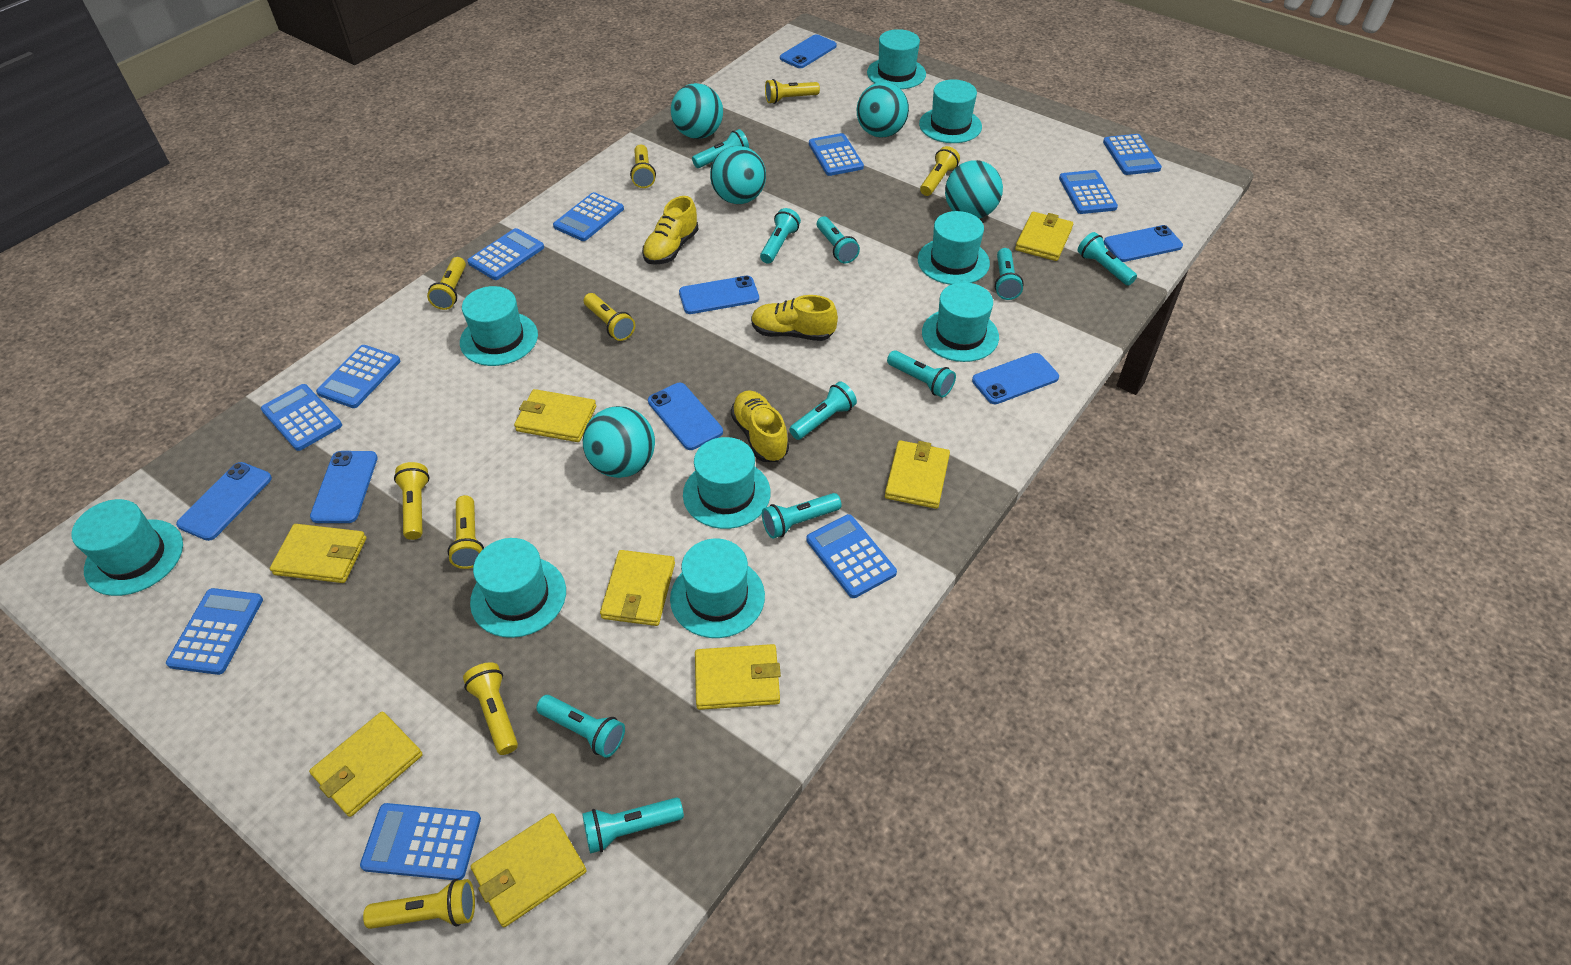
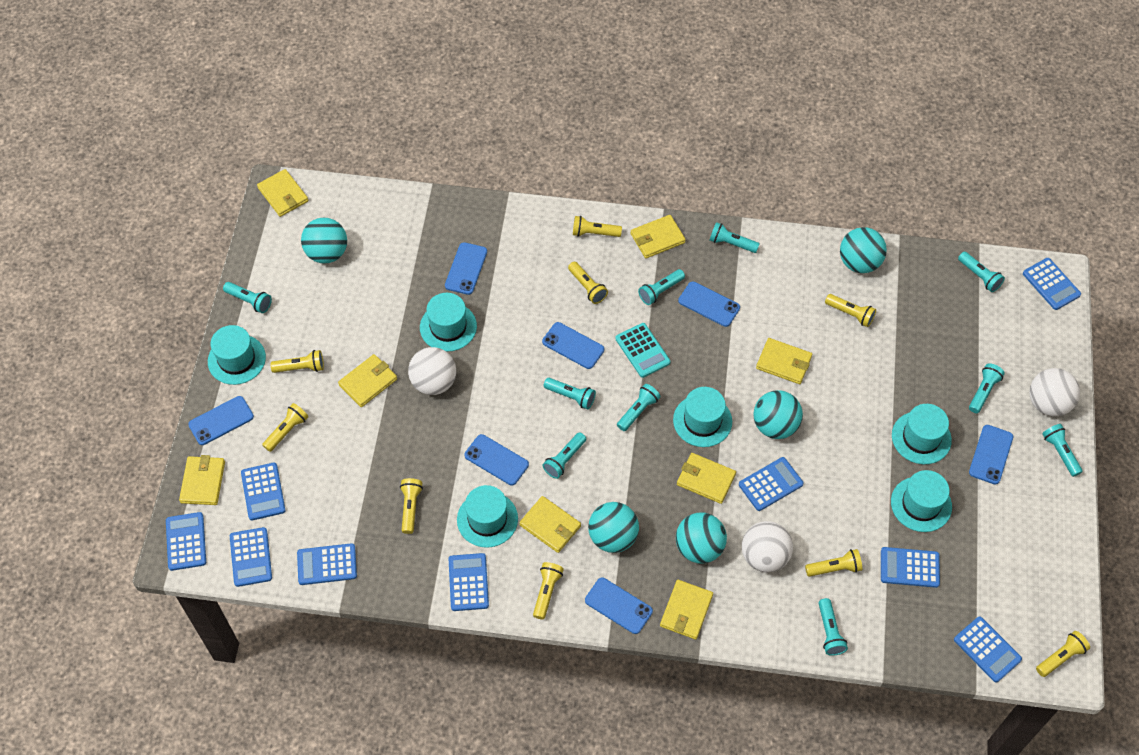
blue calculator: 10 -> 9
turquoise calculator: 0 -> 1
turquoise hat: 9 -> 6
white ball: 0 -> 3
yellow shoe: 3 -> 0

